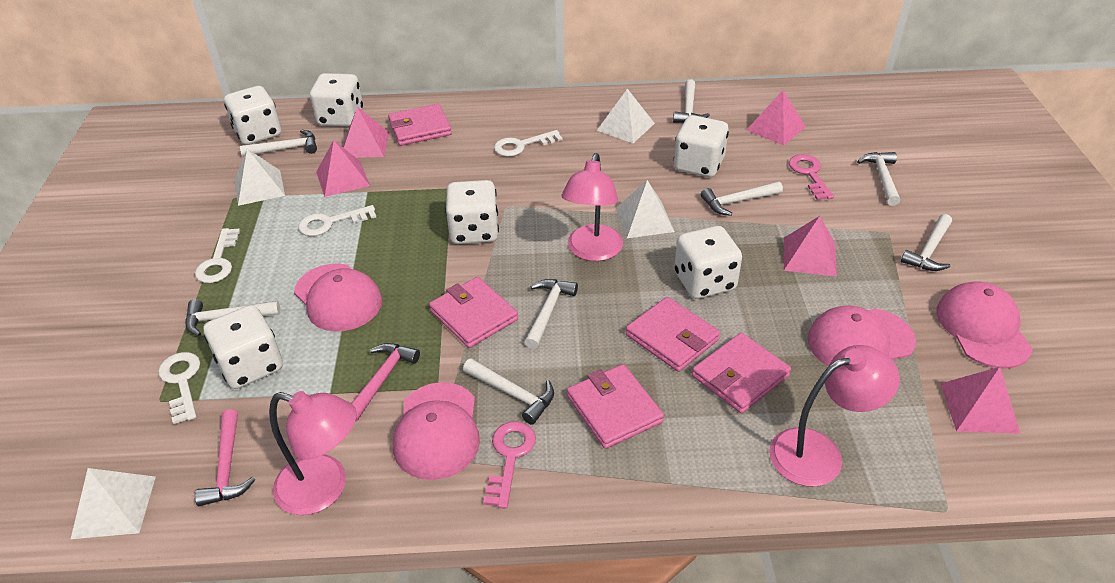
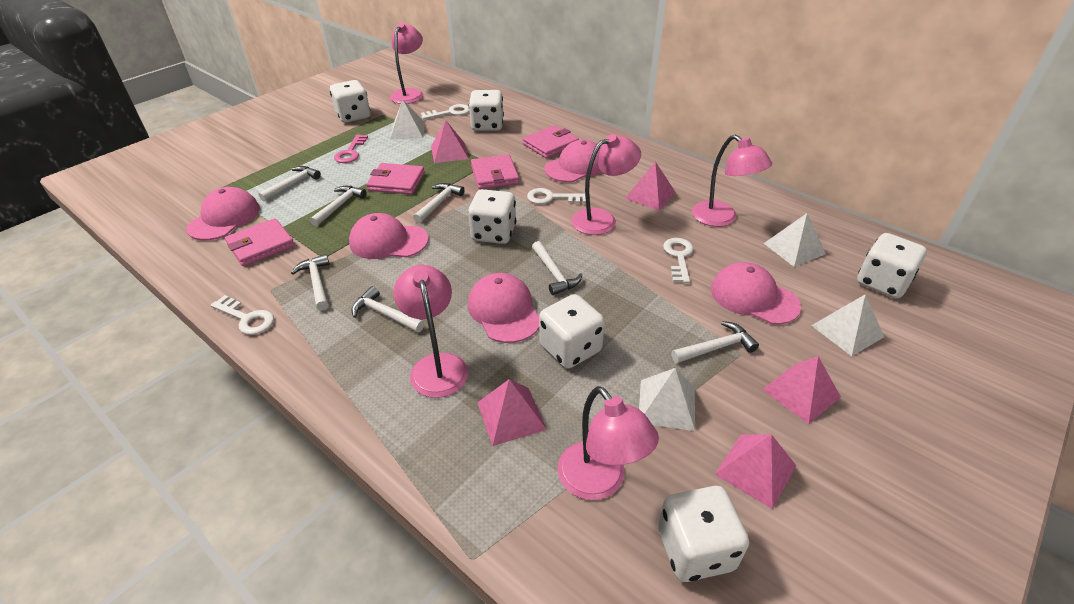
pink cap: 4 -> 5
pink hammer: 2 -> 0
pink key: 2 -> 1
pink lamp: 3 -> 5
pink wallet: 5 -> 4
white hammer: 8 -> 7

